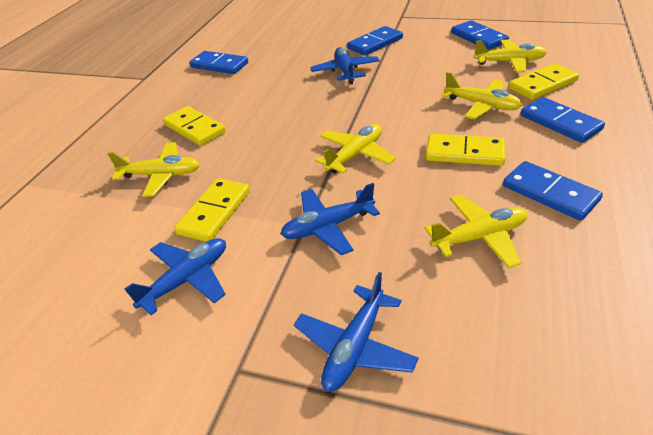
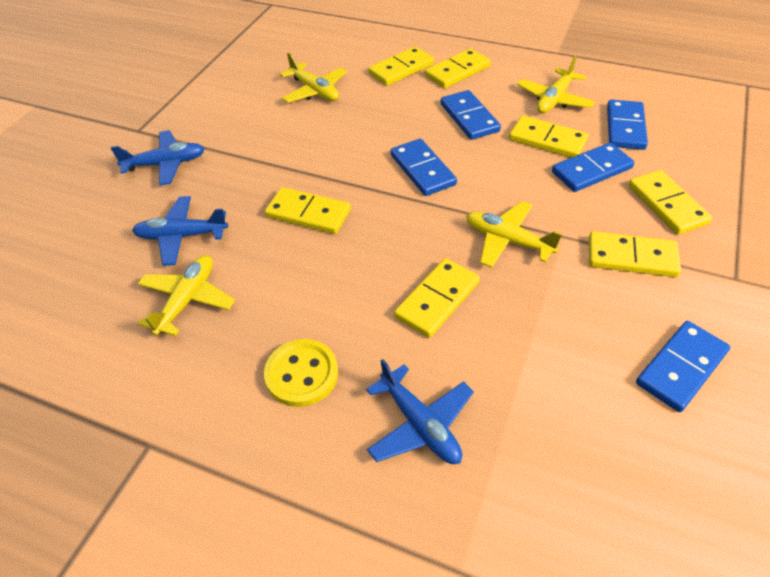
blue plane: 4 -> 3
yellow button: 0 -> 1
yellow domino: 4 -> 7
yellow plane: 5 -> 4

